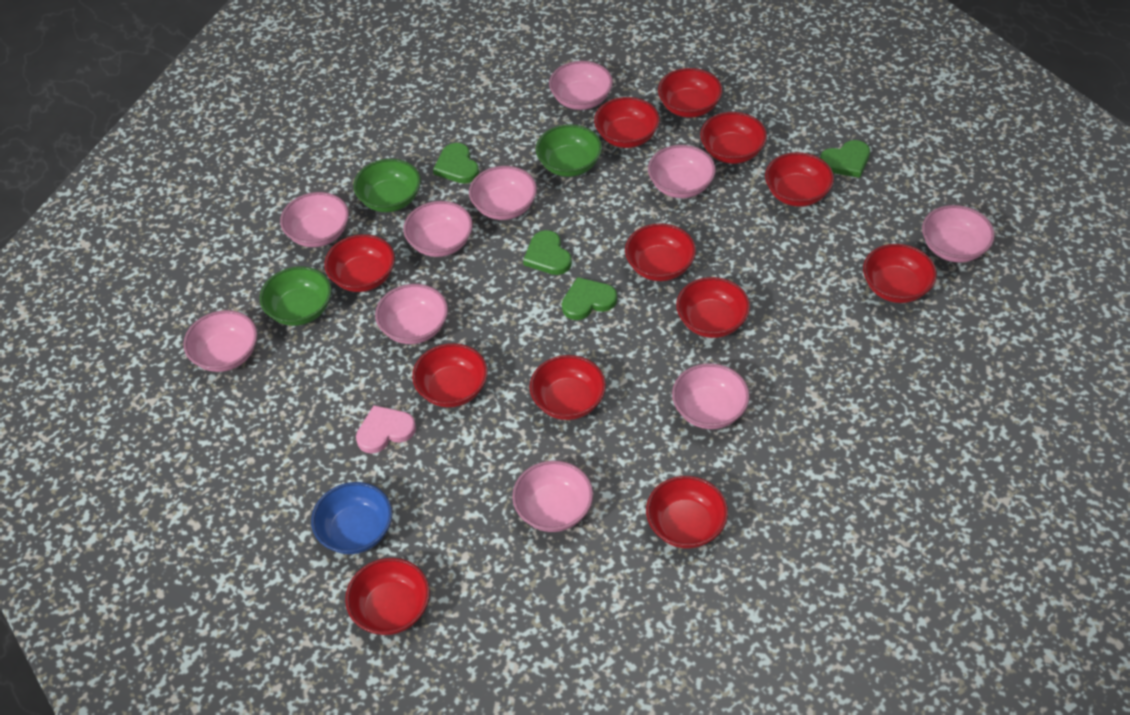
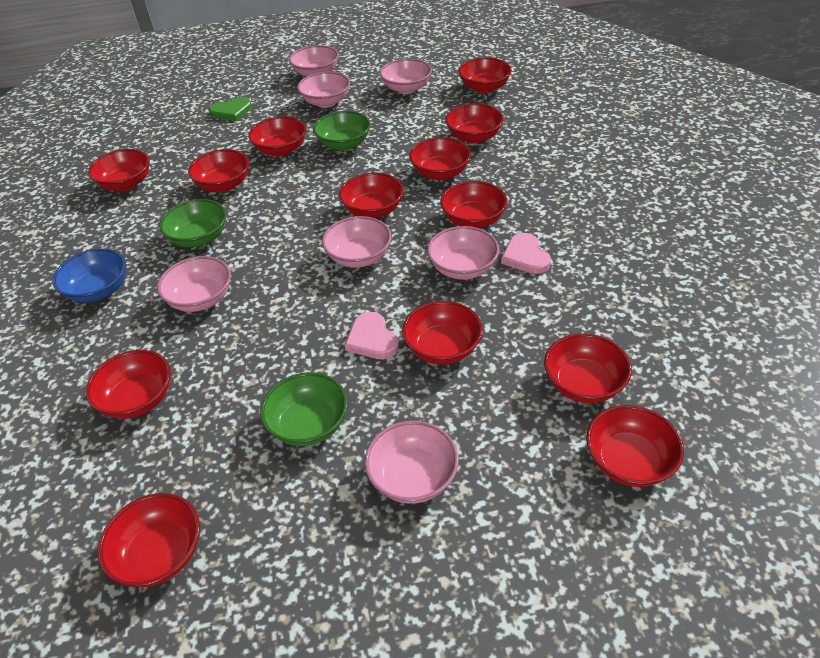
green heart: 4 -> 1
pink bowl: 10 -> 7
pink heart: 1 -> 2
red bowl: 12 -> 13

